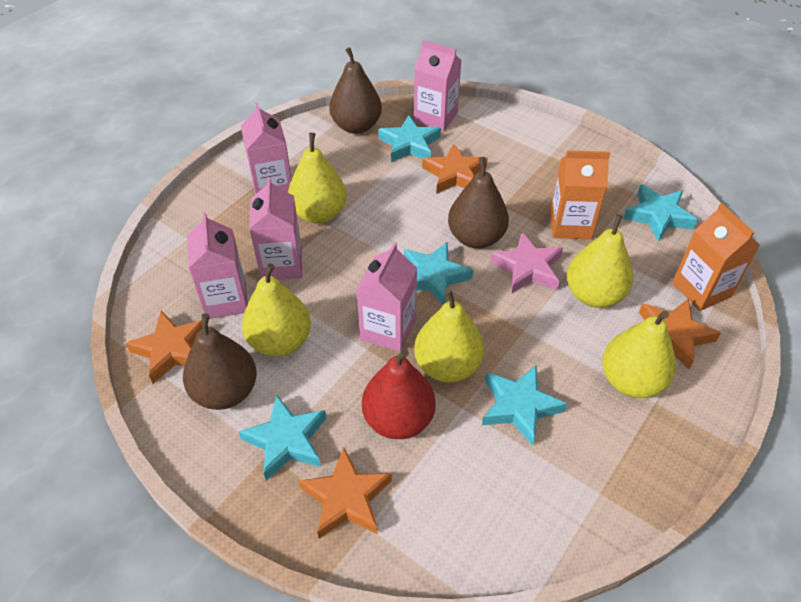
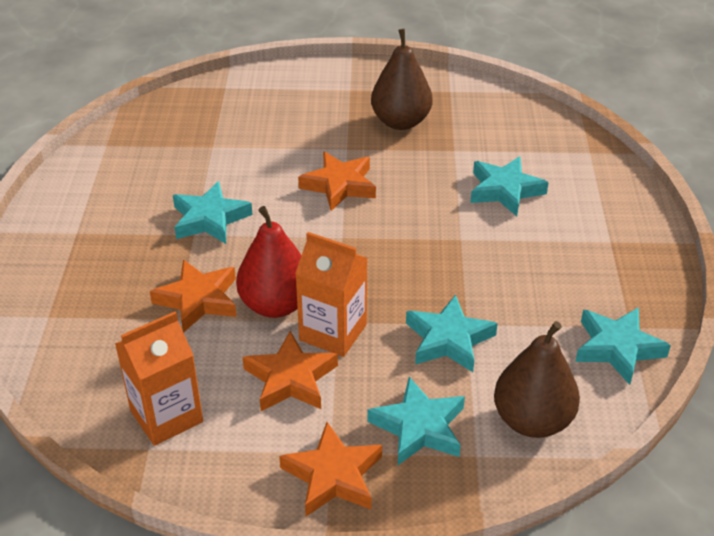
brown pear: 3 -> 2
pink carton: 5 -> 0
pink star: 1 -> 0
yellow pear: 5 -> 0

